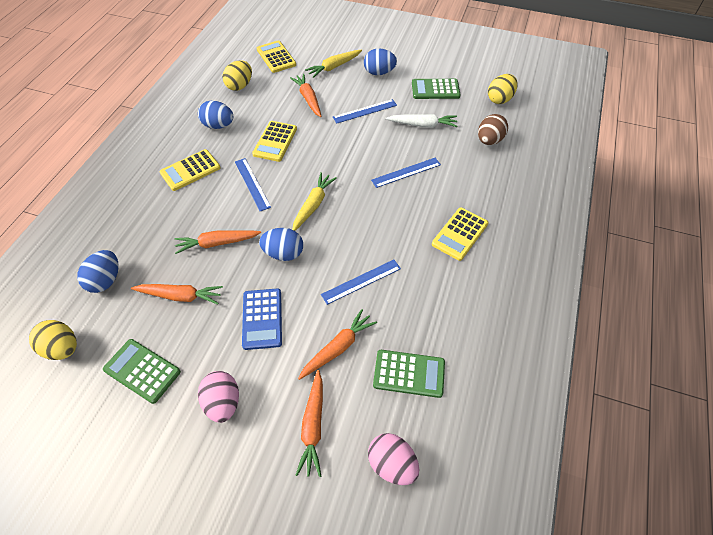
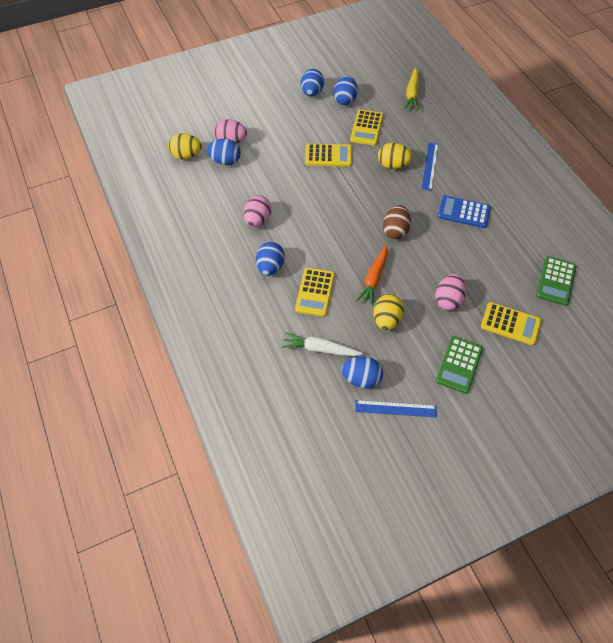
blue egg: 4 -> 5
blue ruler: 4 -> 2
green calculator: 3 -> 2
orange carrot: 5 -> 1
pink egg: 2 -> 3
yellow carrot: 2 -> 1

